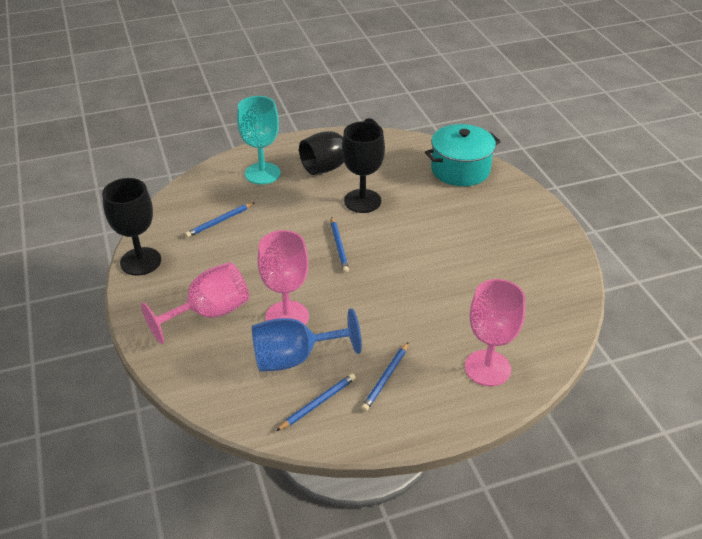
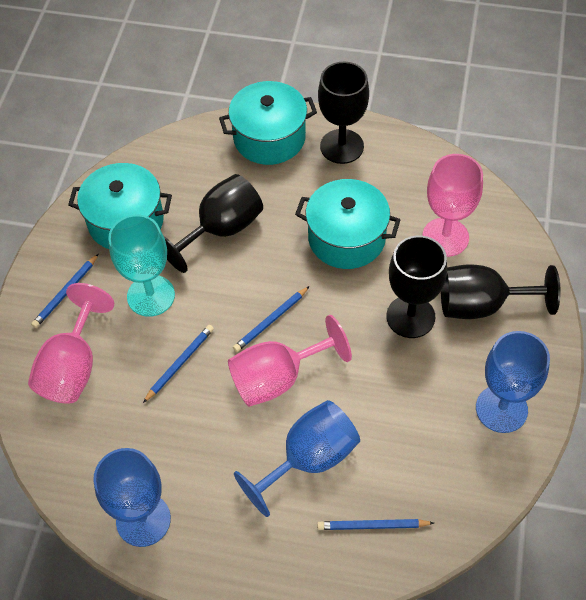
black goblet: 3 -> 4
blue goblet: 1 -> 3
turquoise pot: 1 -> 3

